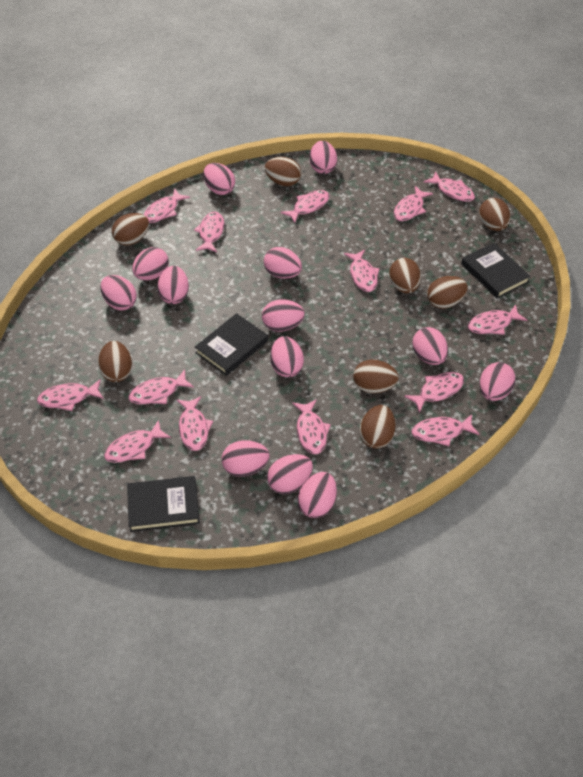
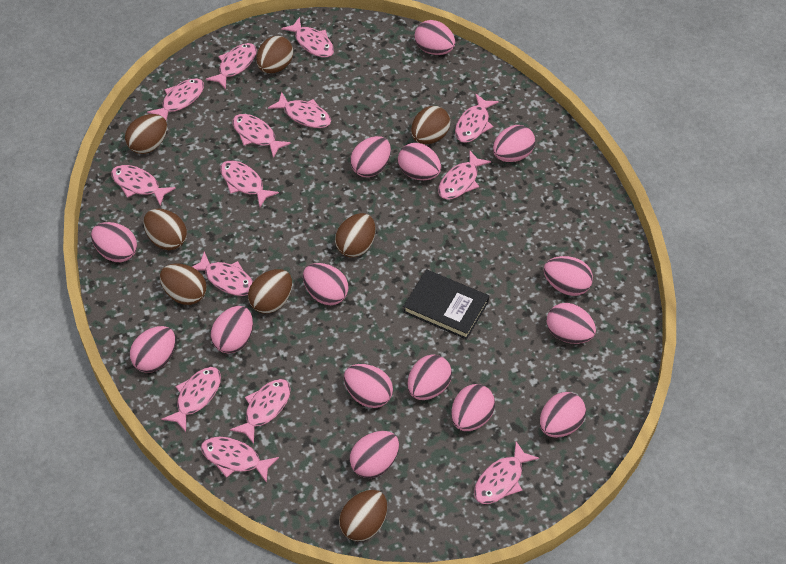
black book: 3 -> 1
pink egg: 13 -> 15

